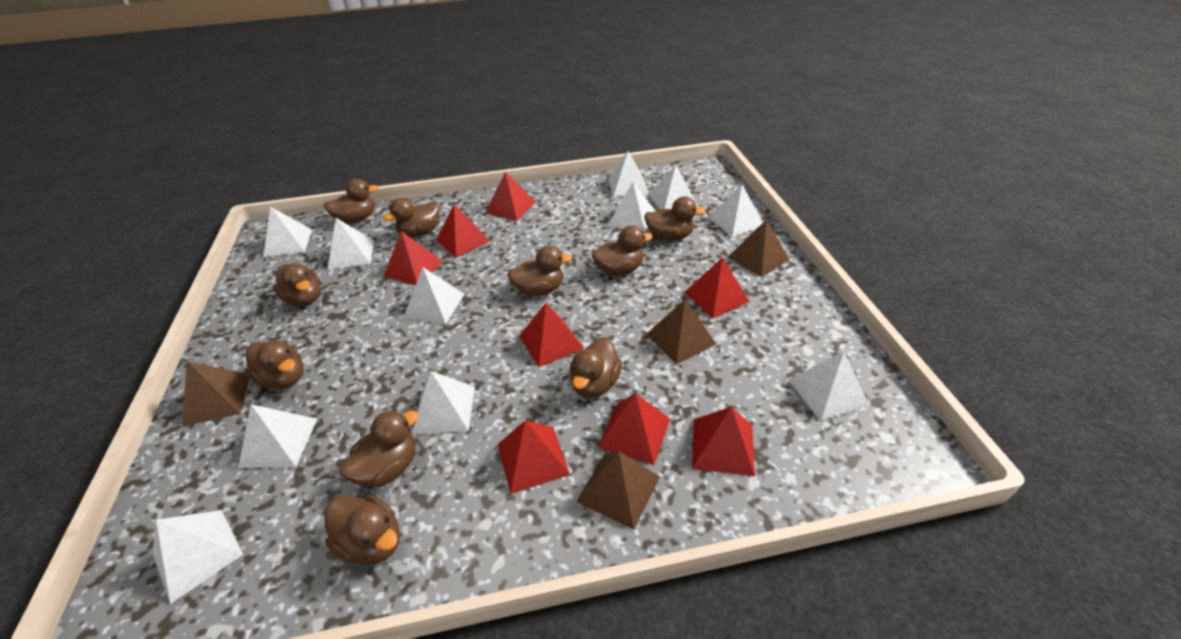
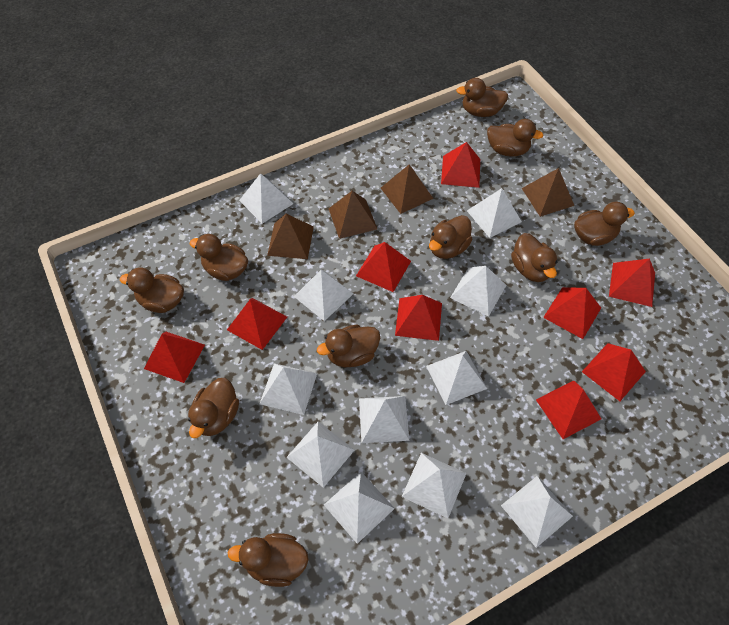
red pyramid: 8 -> 9

